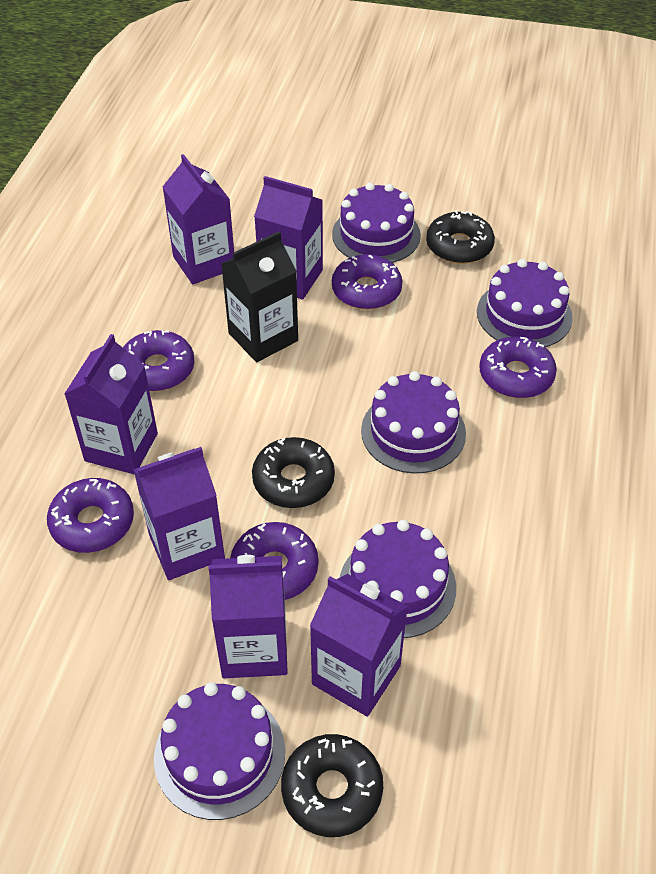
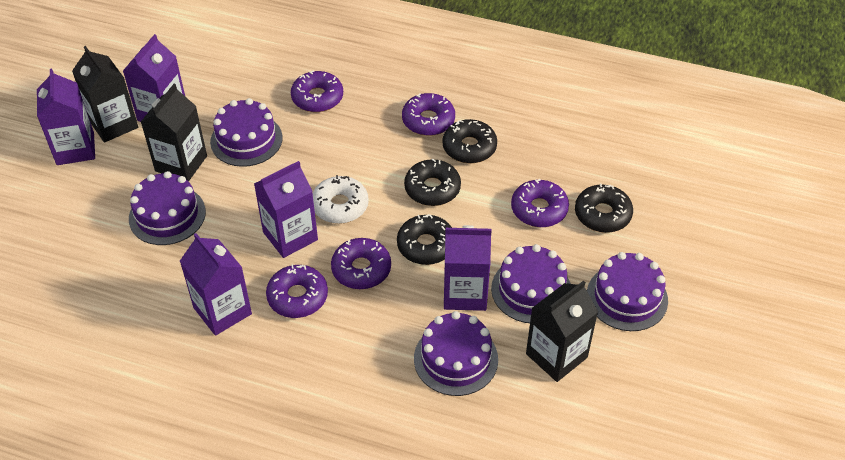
black carton: 1 -> 3
black donut: 3 -> 4
purple carton: 6 -> 5
white donut: 0 -> 1

